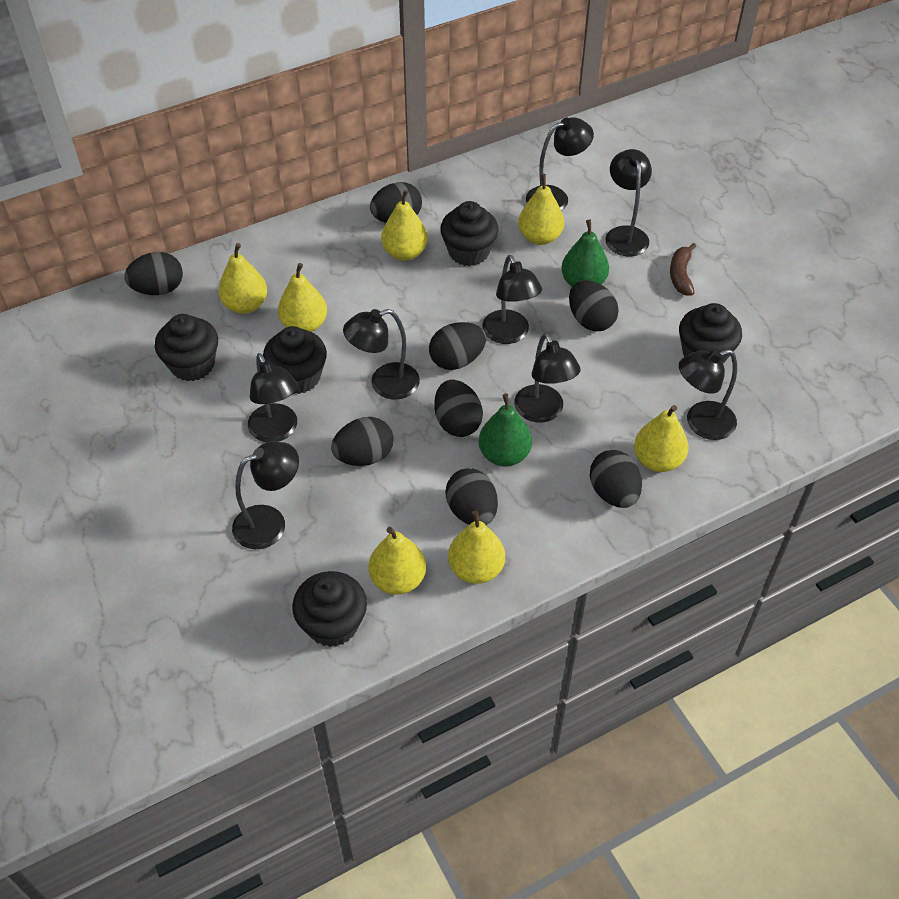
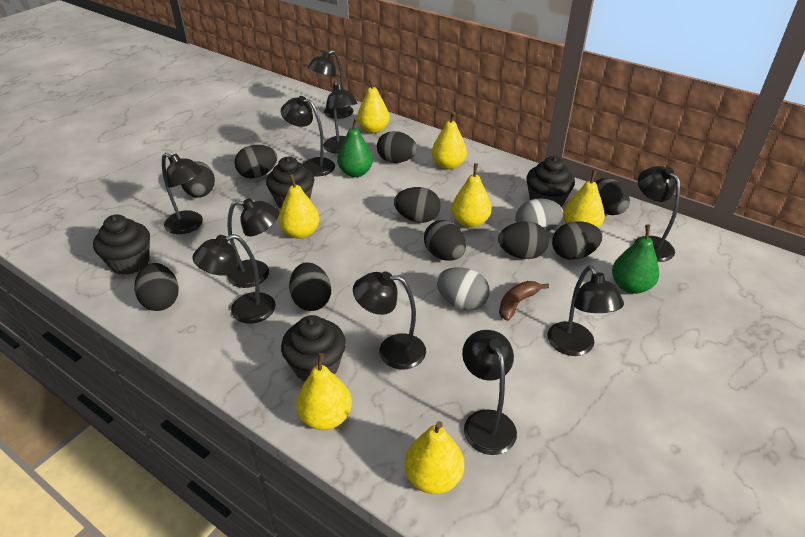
black cupcake: 5 -> 4
black egg: 8 -> 10
black lamp: 8 -> 10
grey egg: 0 -> 2

